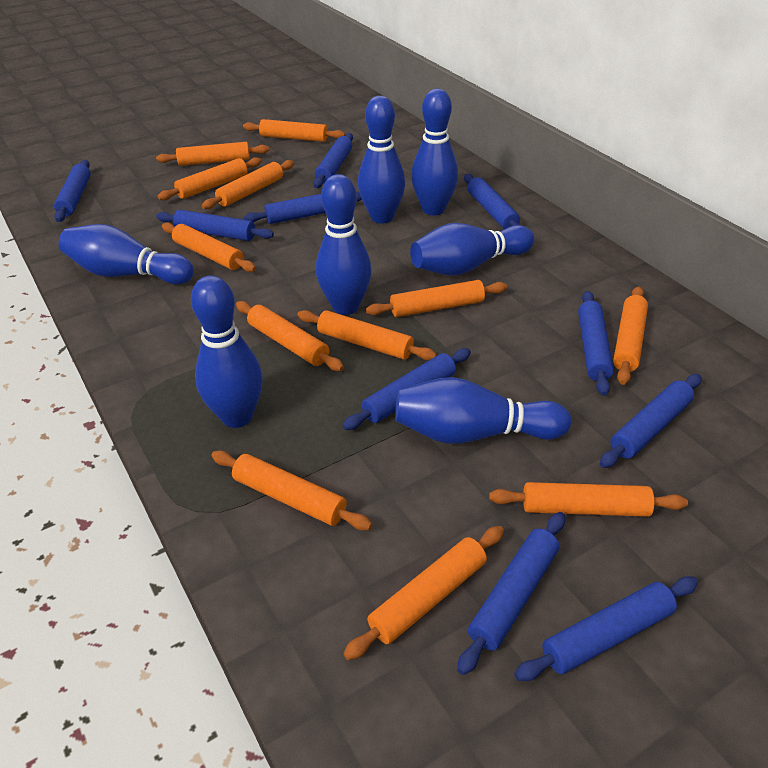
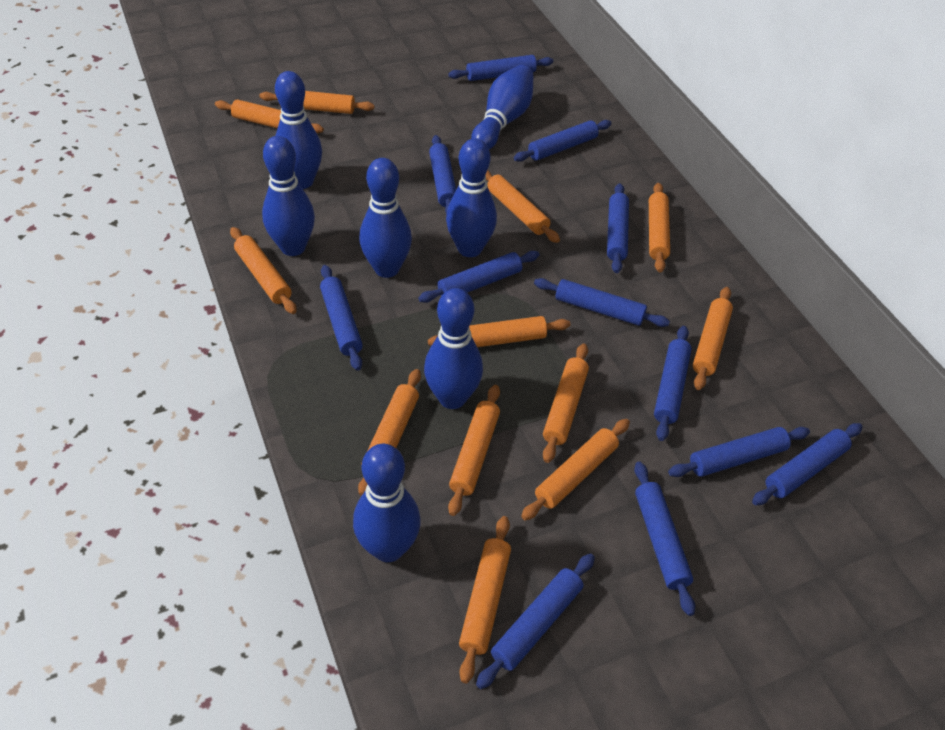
blue rolling pin: 10 -> 12

